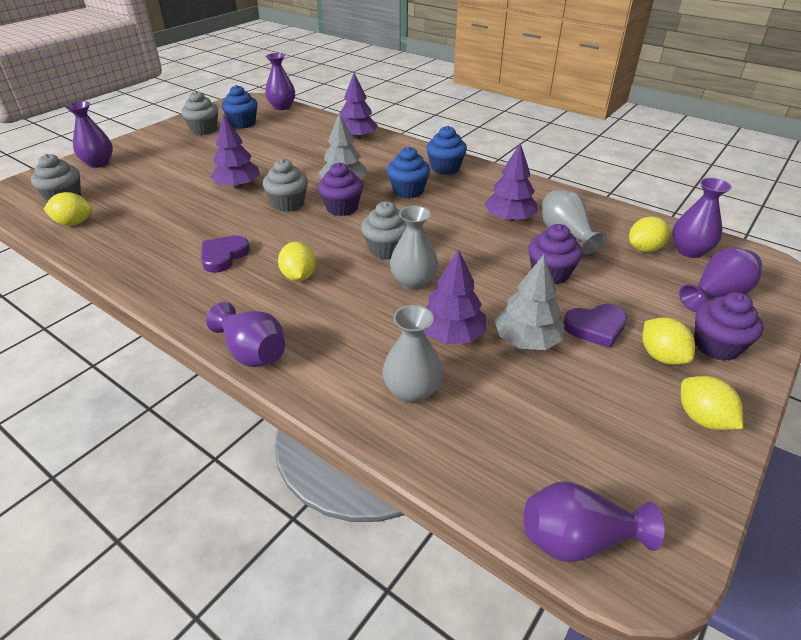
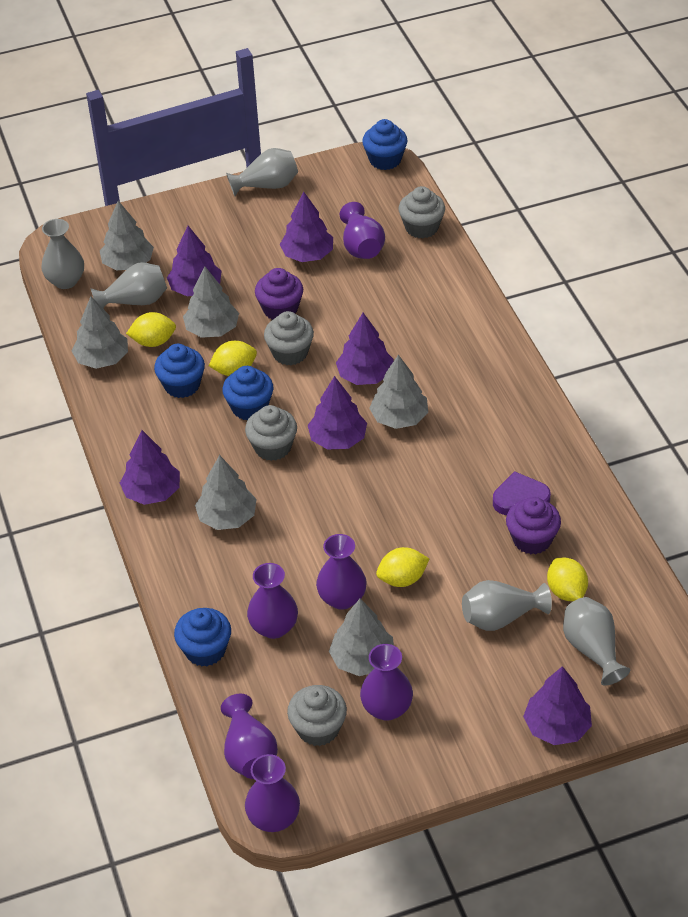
blue cupcake: 3 -> 4
grey tree: 2 -> 6
grey vase: 3 -> 5
purple cupcake: 3 -> 2
purple heart: 2 -> 1
purple tree: 4 -> 6
yellow lemon: 5 -> 4

